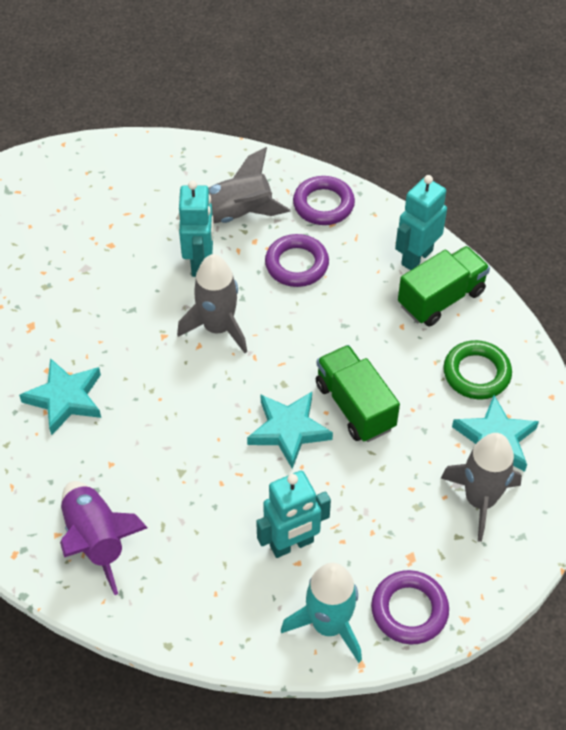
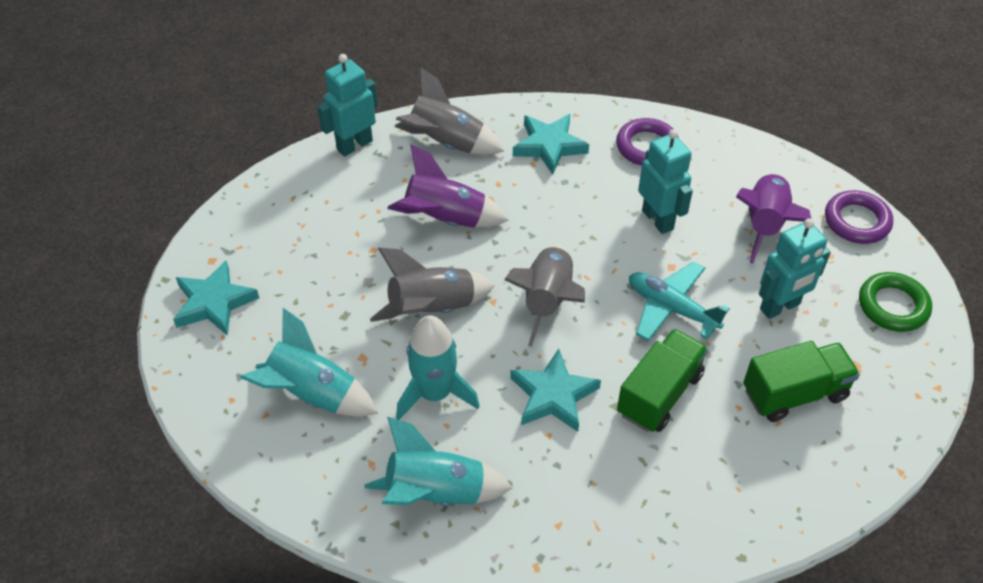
purple ring: 3 -> 2
purple rocket: 1 -> 2
turquoise plane: 0 -> 1
turquoise rocket: 1 -> 3

